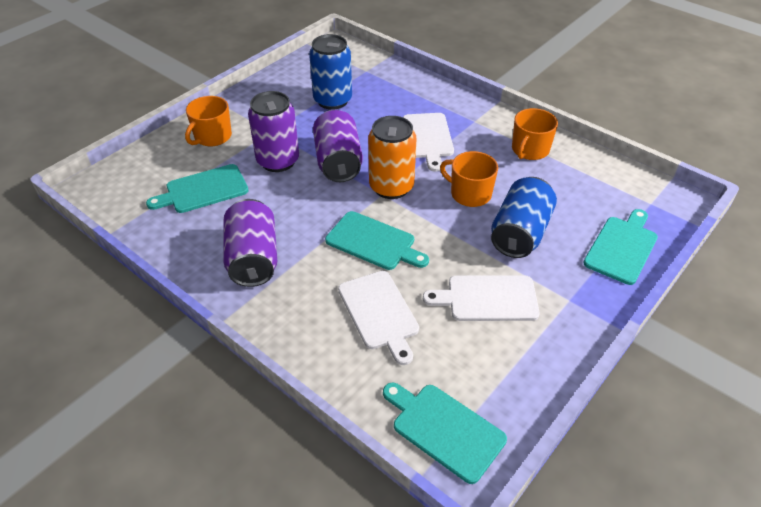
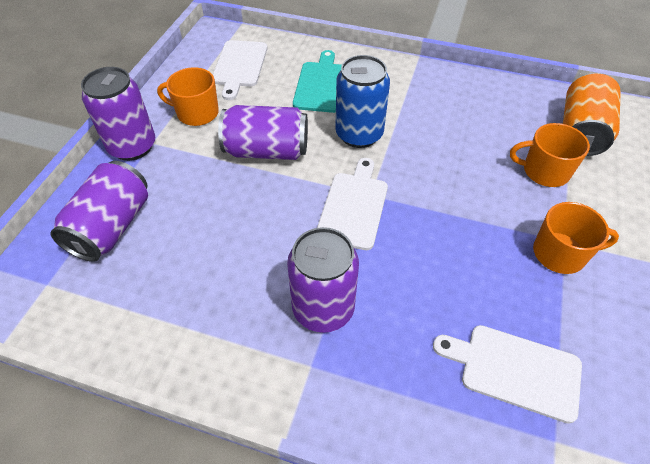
blue can: 2 -> 1
purple can: 3 -> 4
turquoise cutting board: 4 -> 1

